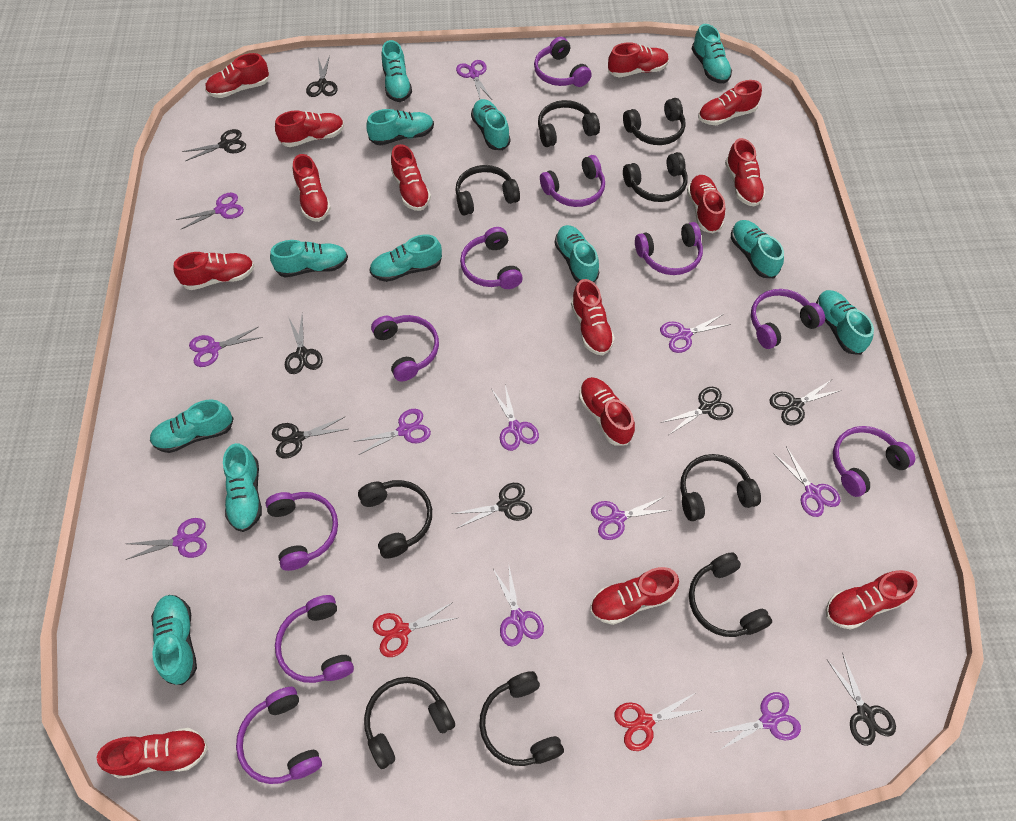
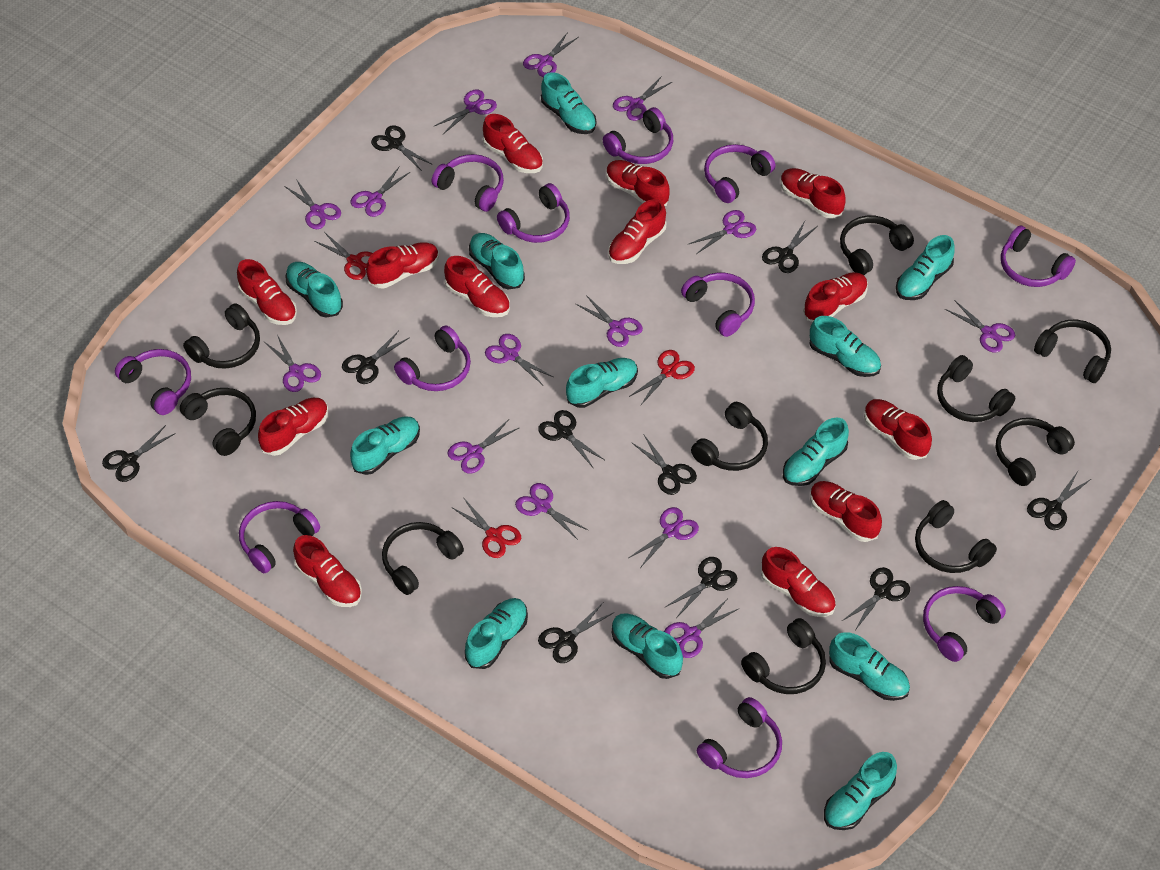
black headphones: 9 -> 10
black scissors: 8 -> 10
purple headphones: 10 -> 11
purple scissors: 11 -> 14
red scissors: 2 -> 3
red shoe: 14 -> 13

